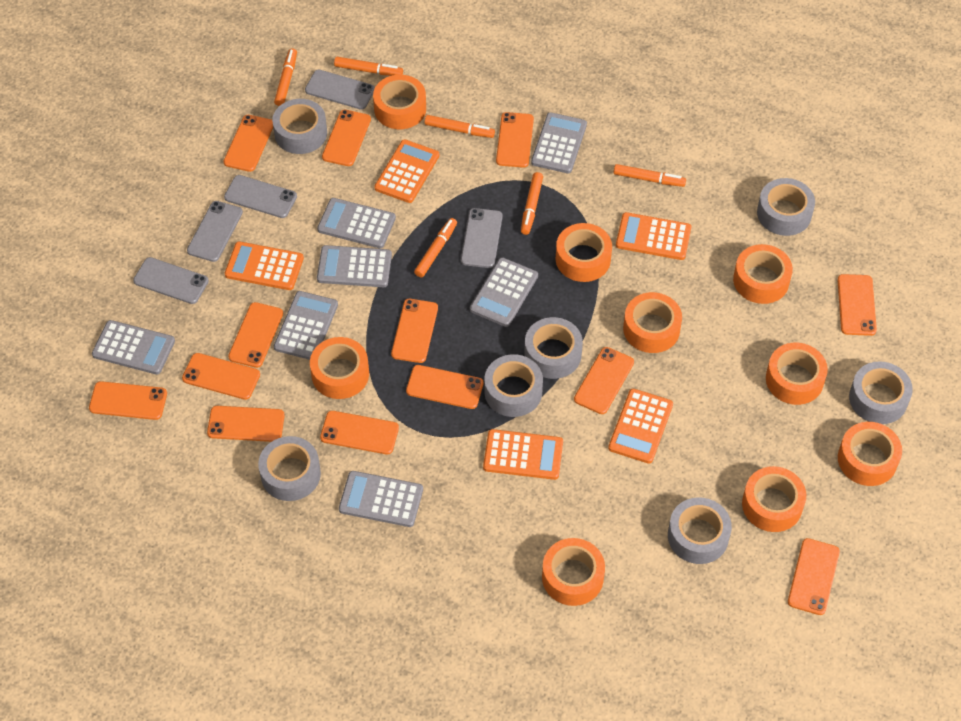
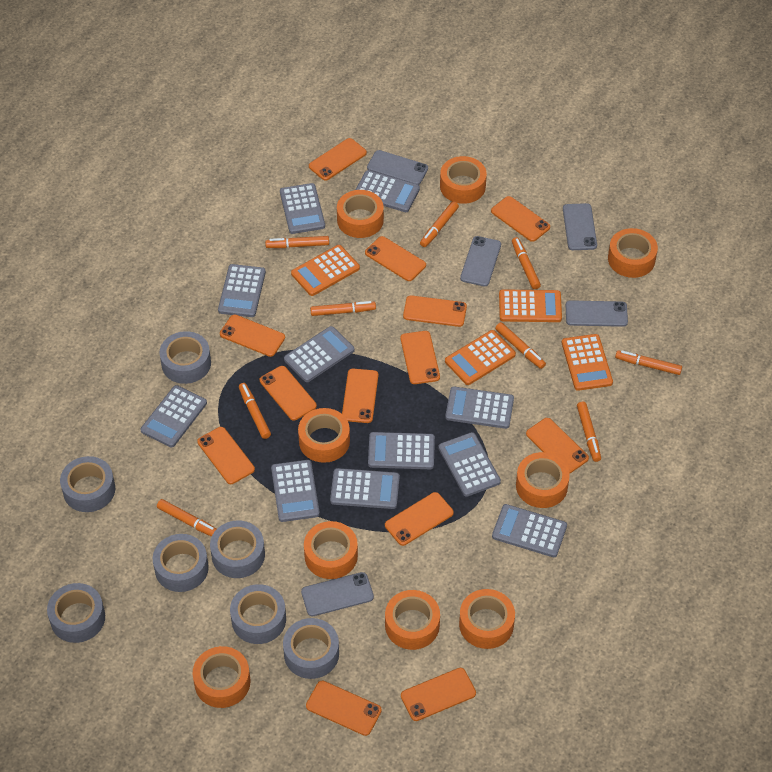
grey calculator: 7 -> 11
orange calculator: 5 -> 4
orange marker: 6 -> 9

